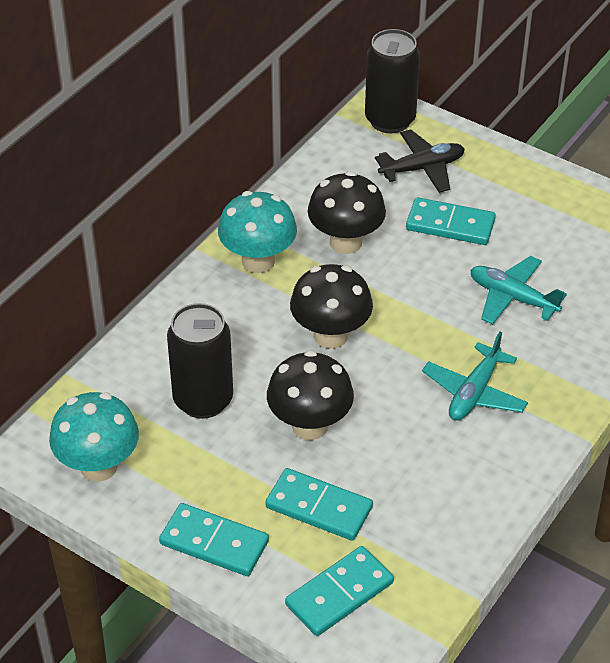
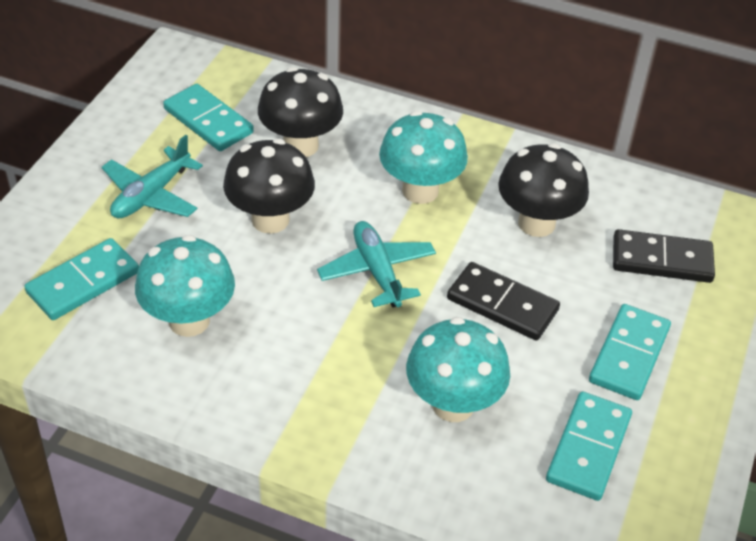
black can: 2 -> 0
black domino: 0 -> 2
black plane: 1 -> 0
turquoise mushroom: 2 -> 3

